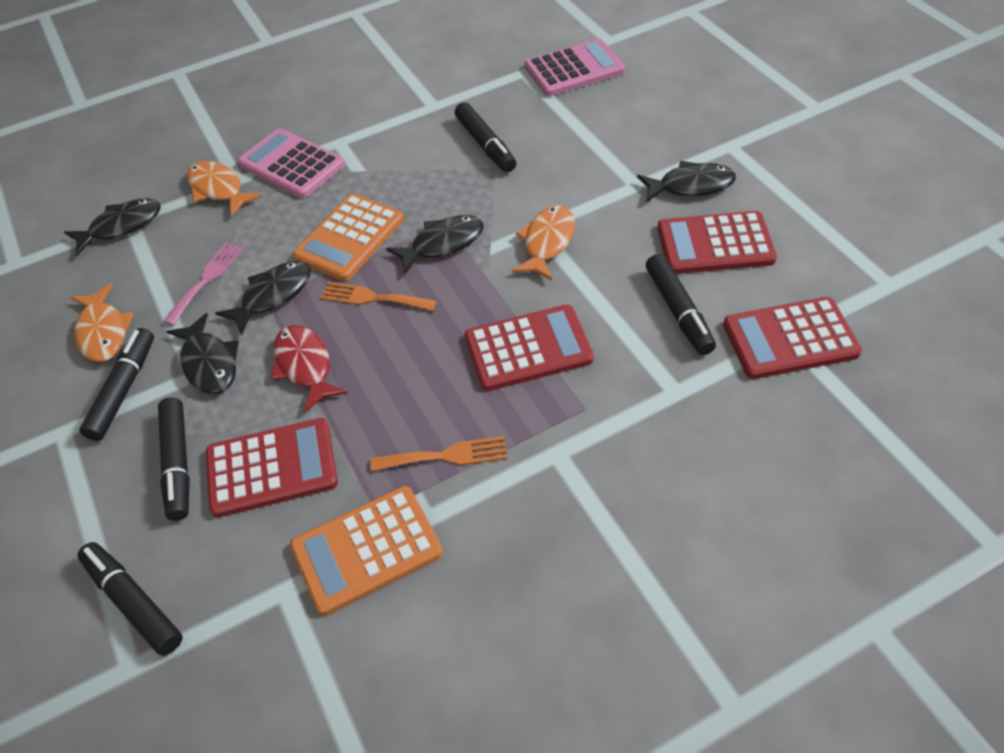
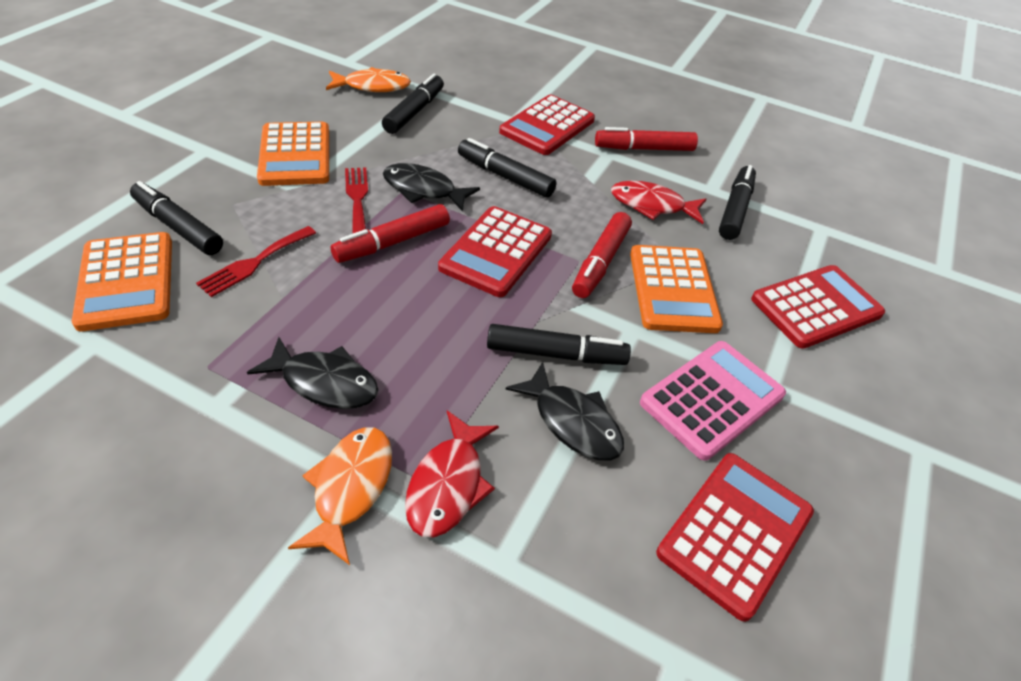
black fish: 5 -> 3
orange calculator: 2 -> 3
orange fish: 3 -> 2
orange fork: 2 -> 0
pink calculator: 2 -> 1
pink fork: 1 -> 0
red fish: 1 -> 2
red fork: 0 -> 2
red marker: 0 -> 3

